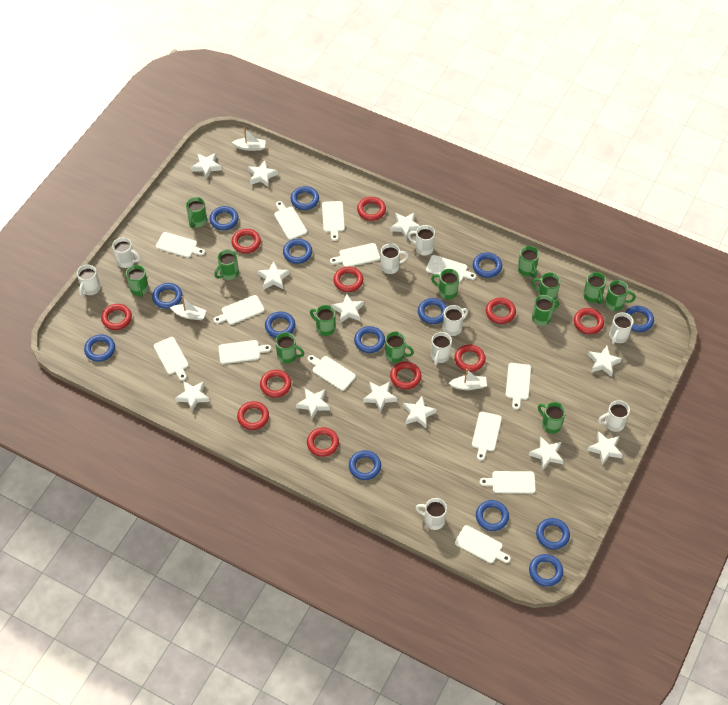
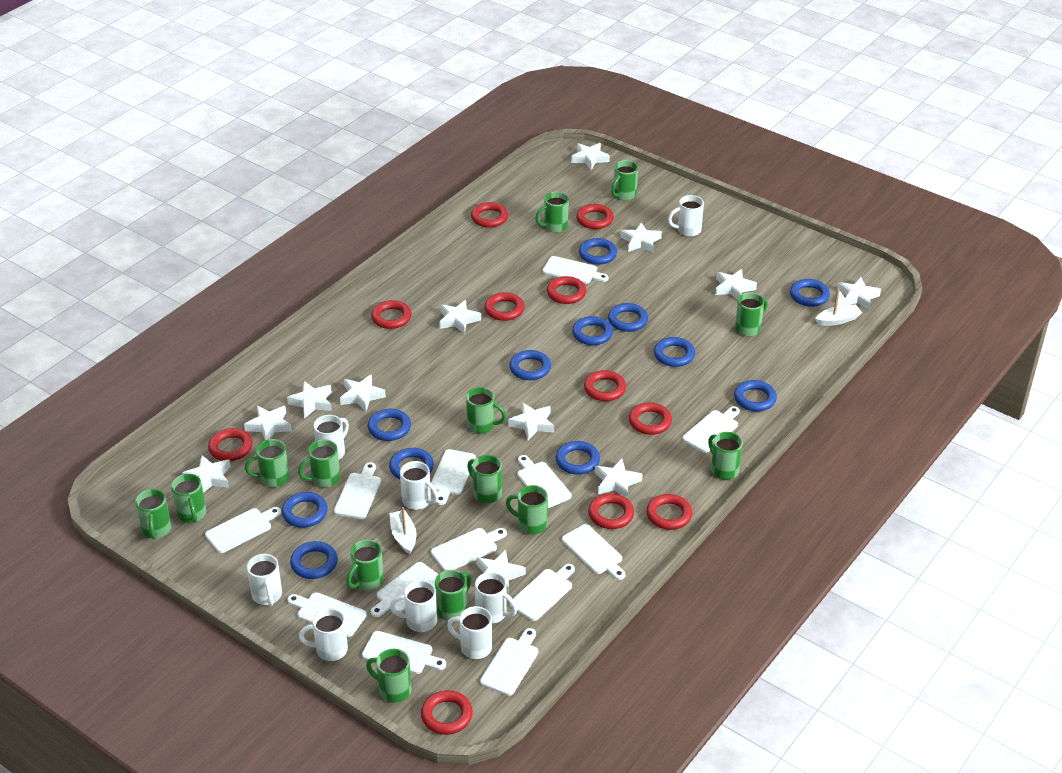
blue ring: 14 -> 12
green mug: 13 -> 14
white boat: 3 -> 2
white mug: 9 -> 8

